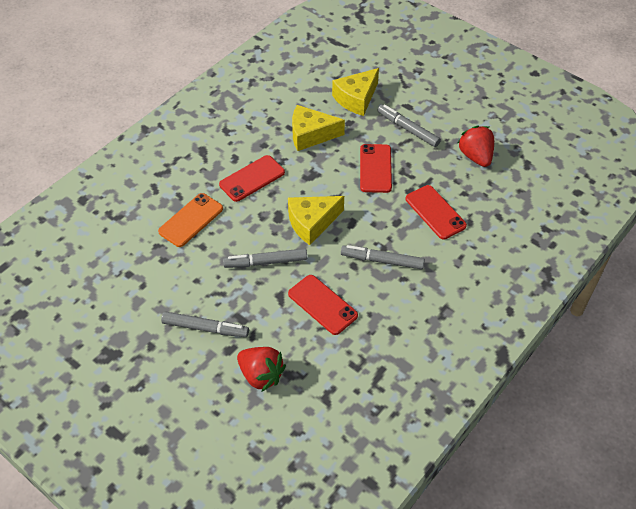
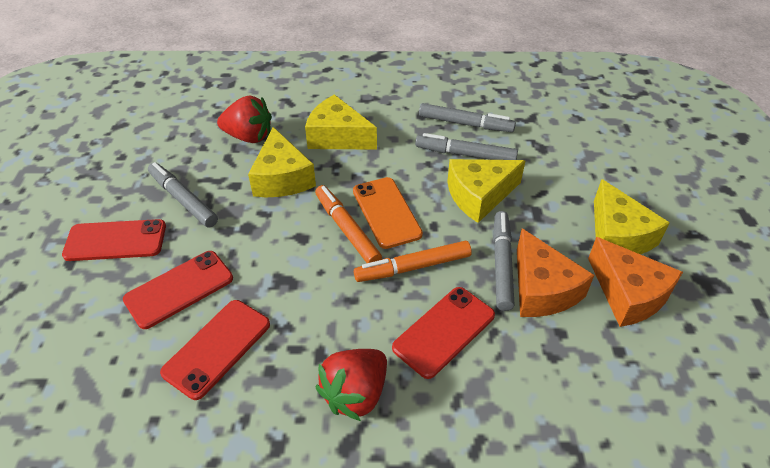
orange cheese: 0 -> 2
orange marker: 0 -> 2
yellow cheese: 3 -> 4

